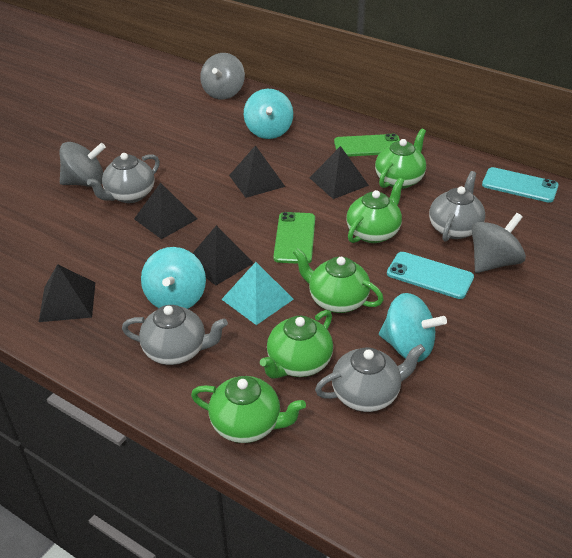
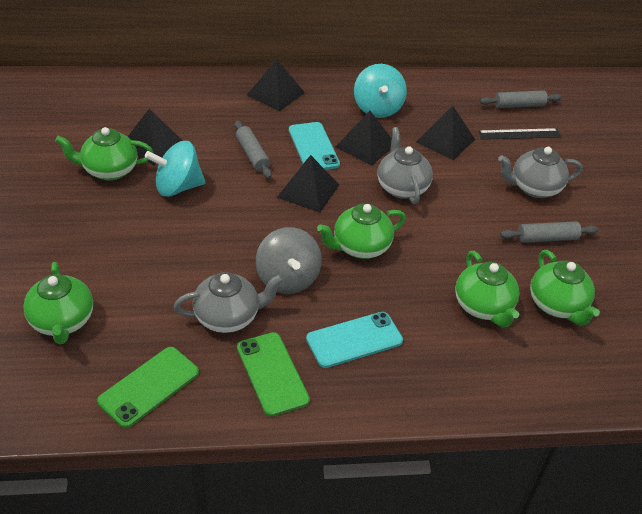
black ruler: 0 -> 1
grey rolling pin: 0 -> 3
grey spinning top: 3 -> 1
grey teapot: 4 -> 3
turquoise pyramid: 1 -> 0
turquoise spinning top: 3 -> 2

